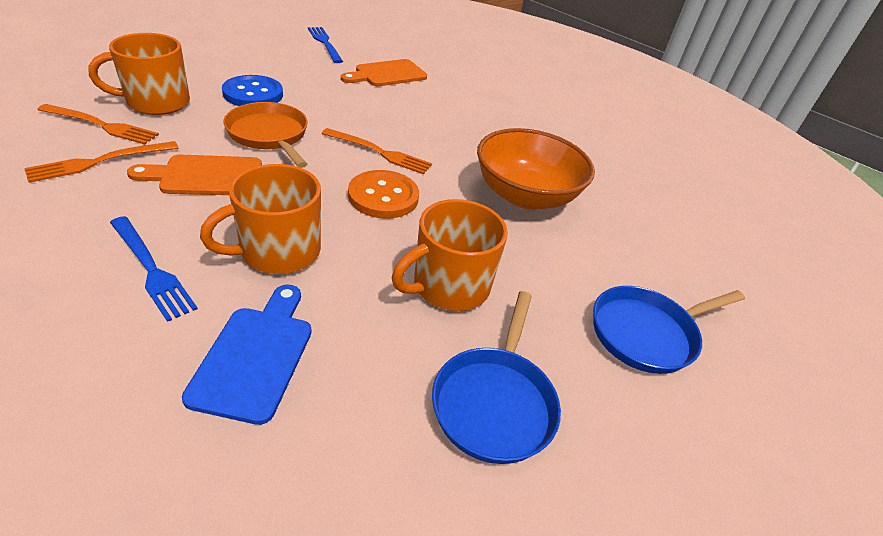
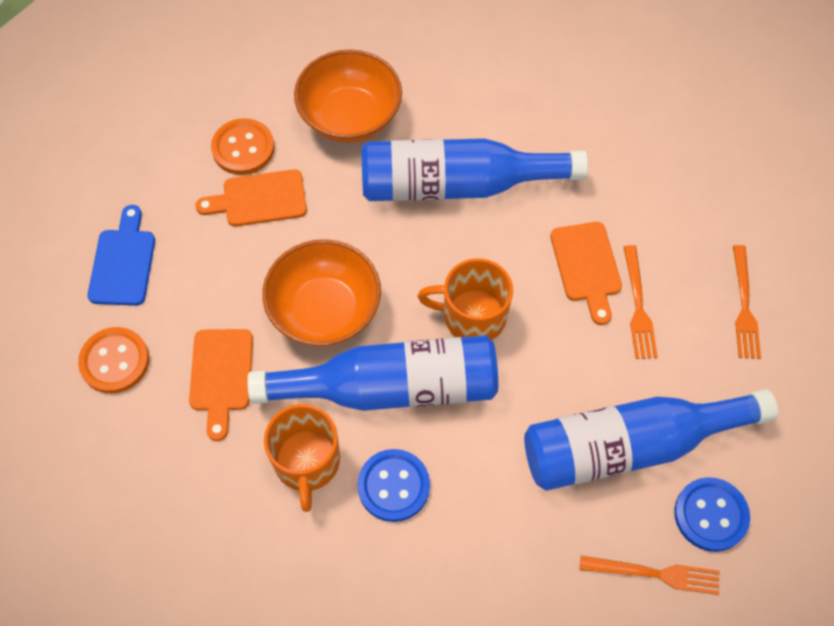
blue bottle: 0 -> 3
blue button: 1 -> 2
blue fork: 2 -> 0
blue pan: 2 -> 0
orange bowl: 1 -> 2
orange button: 1 -> 2
orange cutting board: 2 -> 3
orange mug: 3 -> 2
orange pan: 1 -> 0

